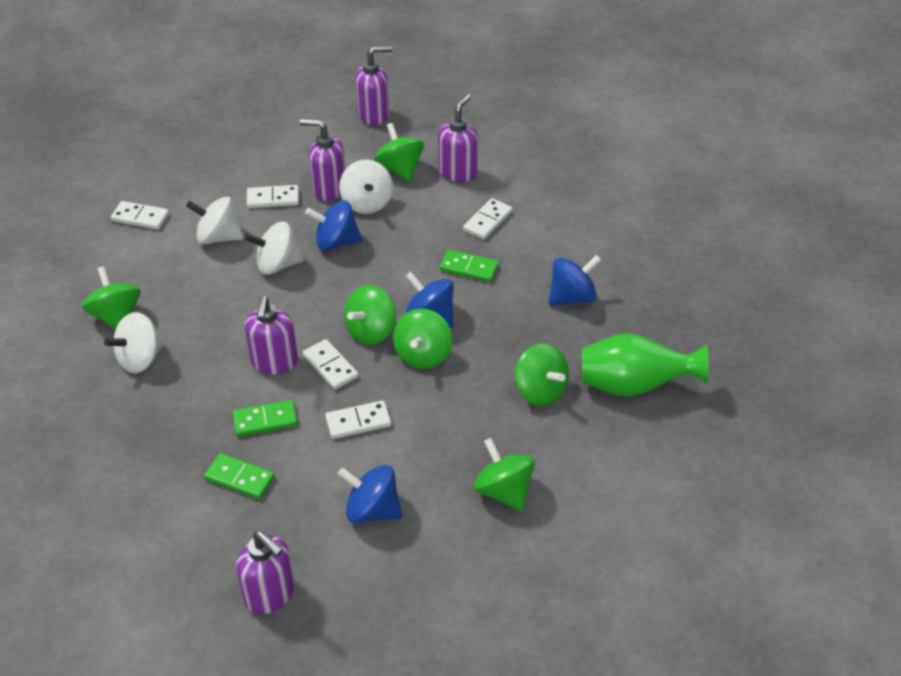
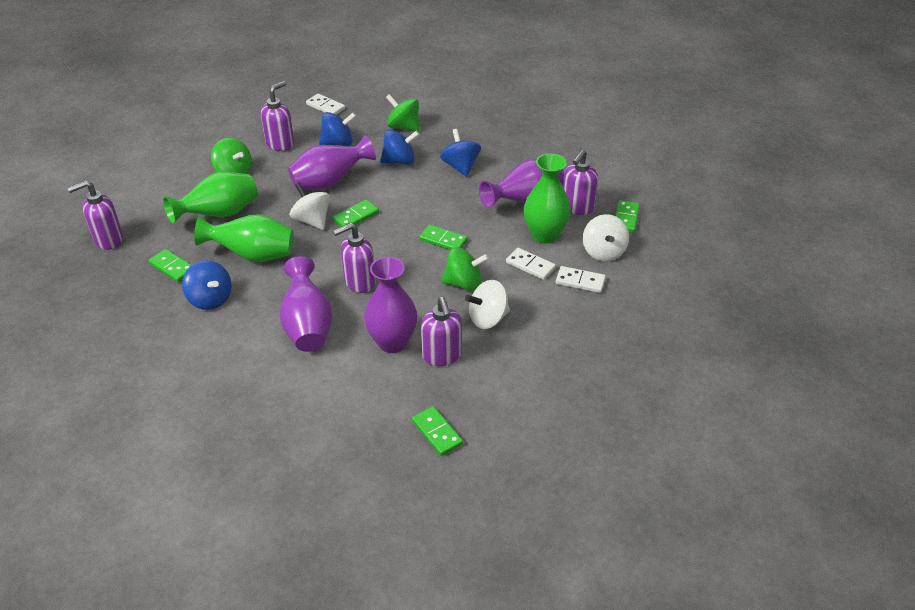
green domino: 3 -> 5
green spinning top: 6 -> 3
green vase: 1 -> 3
purple vase: 0 -> 4
white domino: 5 -> 3
white spinning top: 4 -> 3

